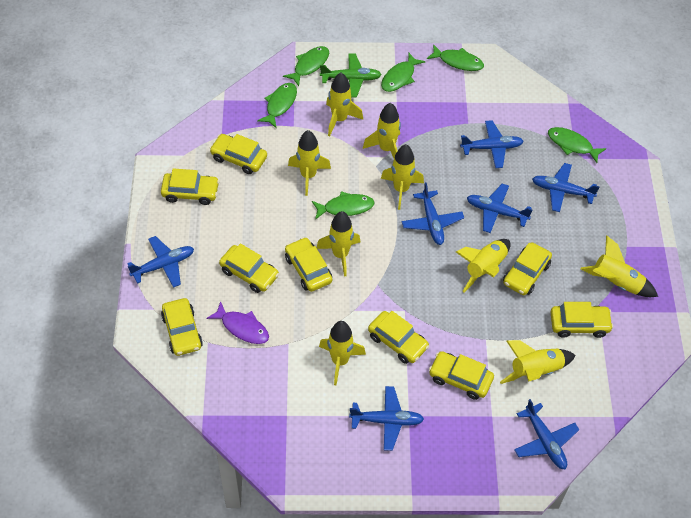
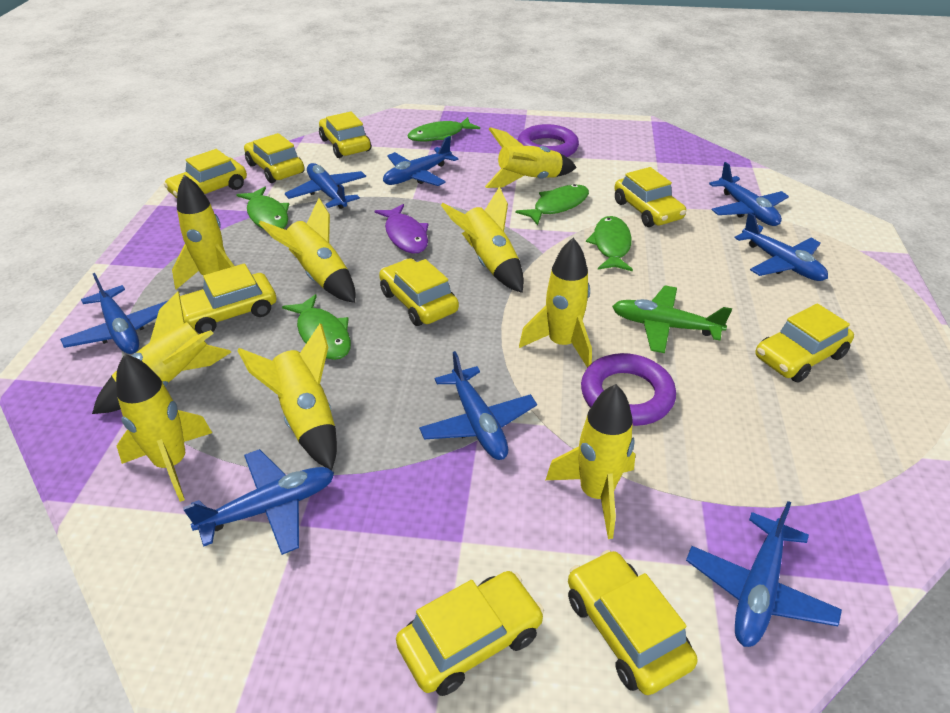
blue plane: 7 -> 8
green fish: 6 -> 5
purple ring: 0 -> 2

